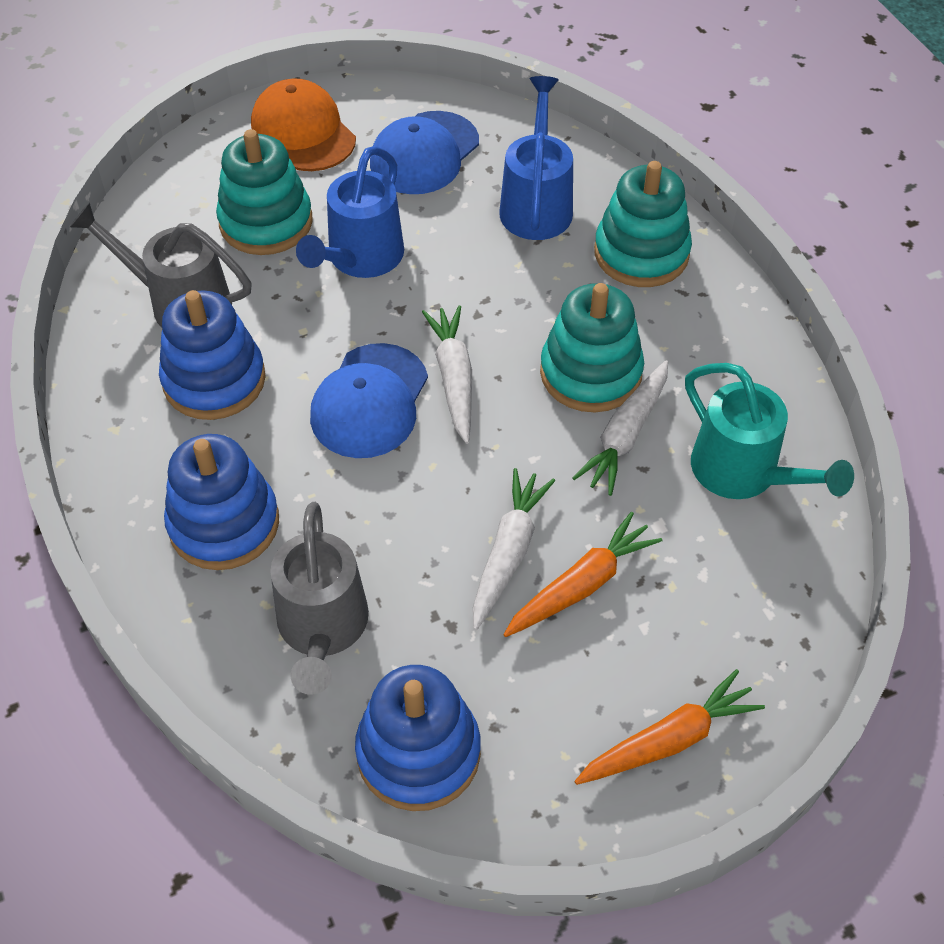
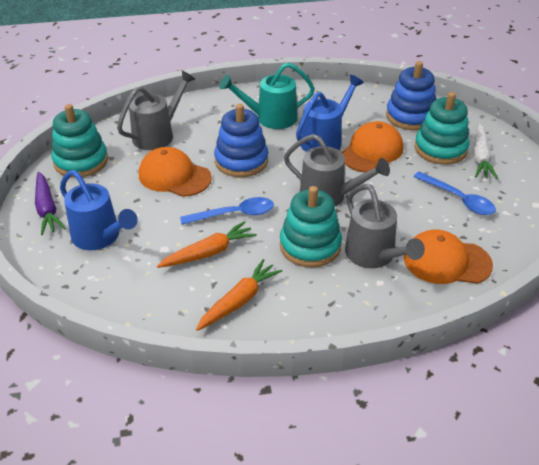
blue cap: 2 -> 0
blue spoon: 0 -> 2
blue stacking toy: 3 -> 2
grey watering can: 2 -> 3
orange cap: 1 -> 3
purple carrot: 0 -> 1
white carrot: 3 -> 1

